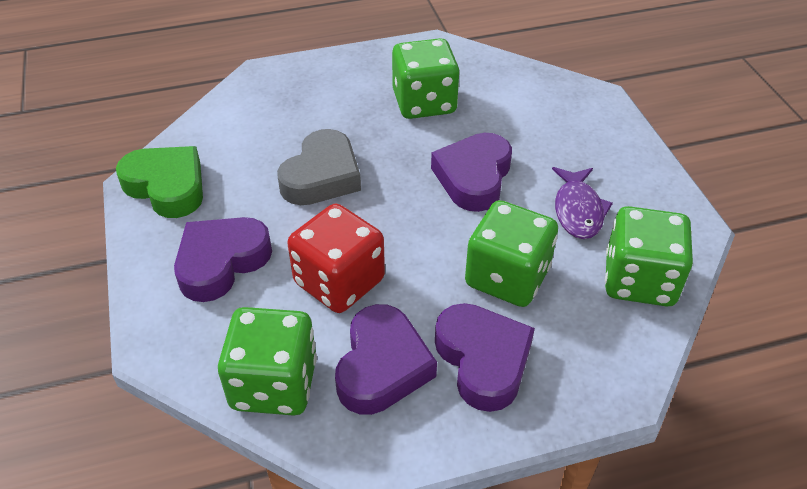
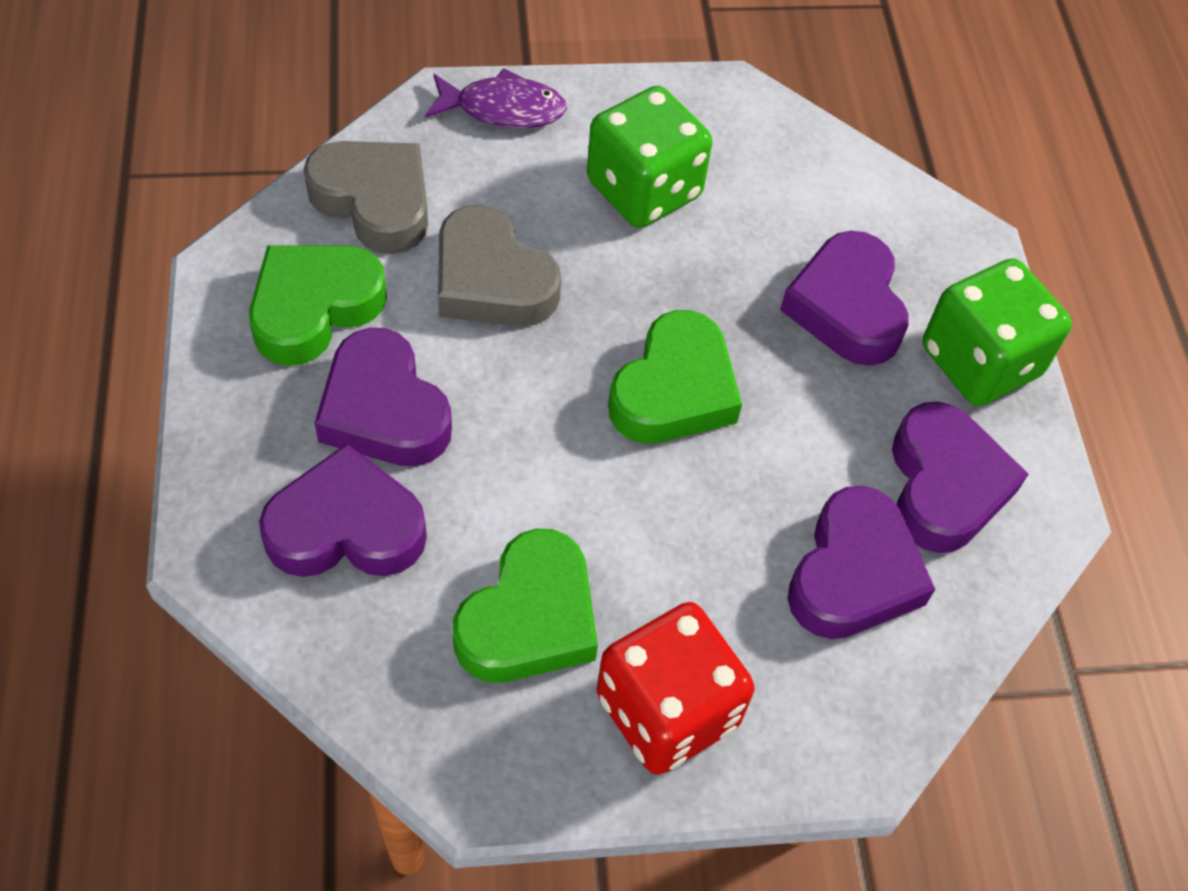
green dice: 4 -> 2
green heart: 1 -> 3
grey heart: 1 -> 2
purple heart: 4 -> 5

